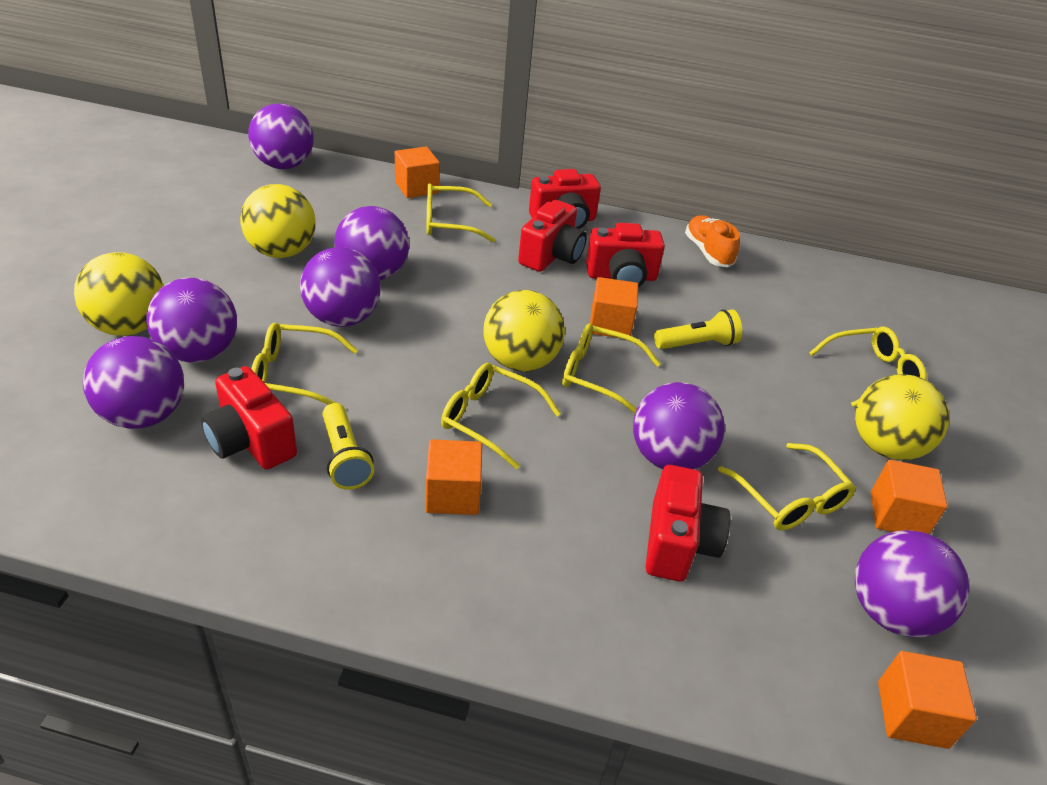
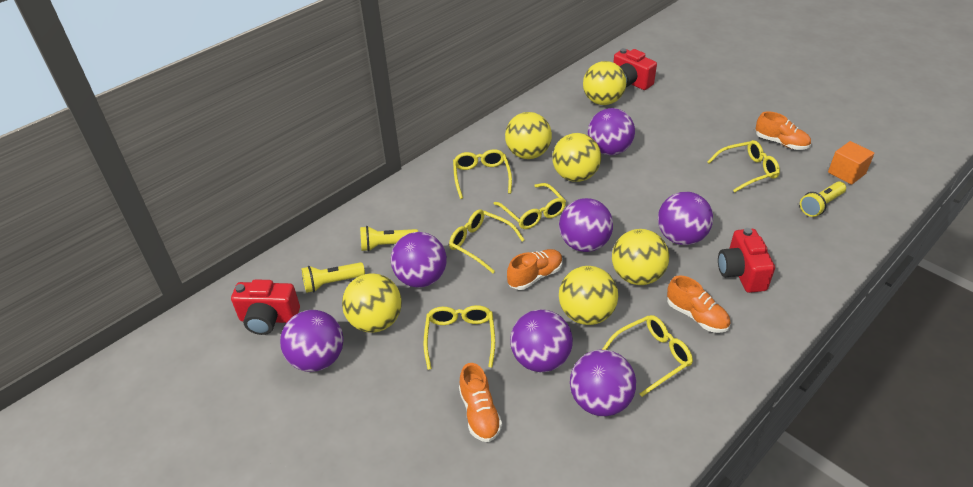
orange cube: 5 -> 1
orange shoe: 1 -> 4
red camera: 5 -> 3
yellow ball: 4 -> 6
yellow flashlight: 2 -> 3

